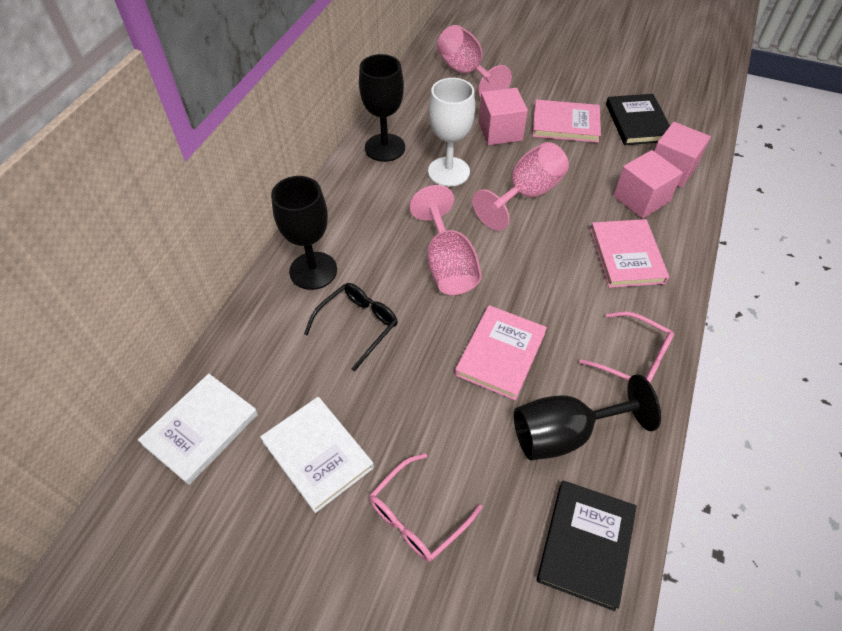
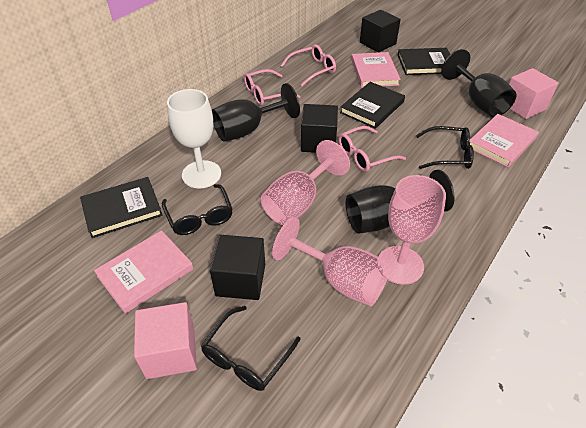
black book: 2 -> 3
black cube: 0 -> 3
black glasses: 1 -> 3
pink cube: 3 -> 2
pink glasses: 2 -> 3
white book: 2 -> 0

